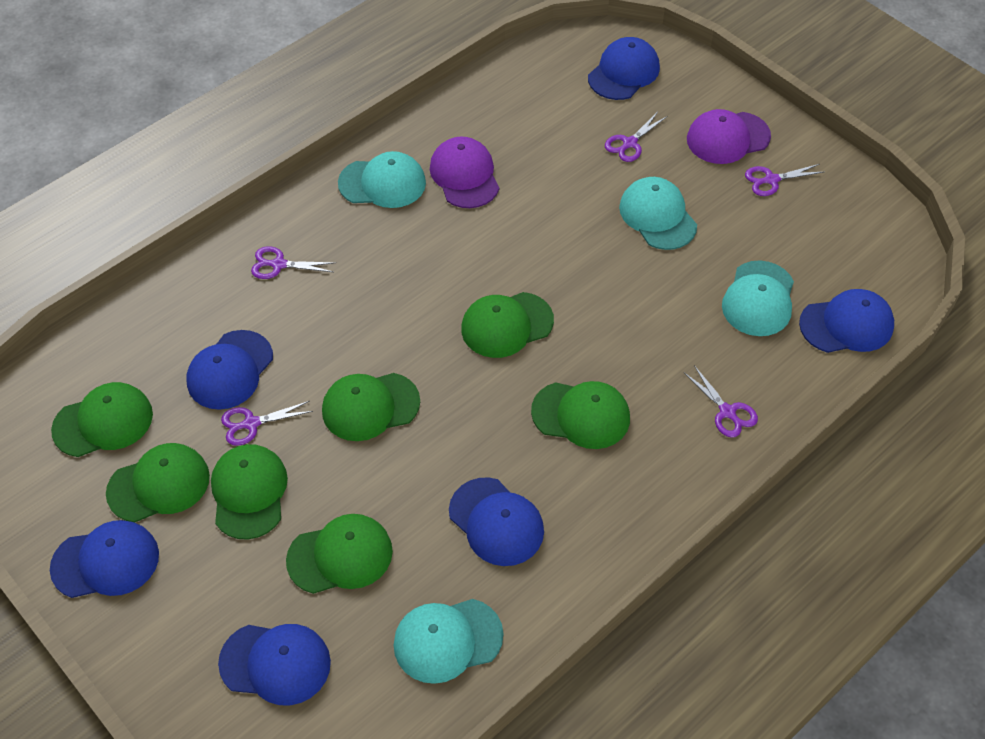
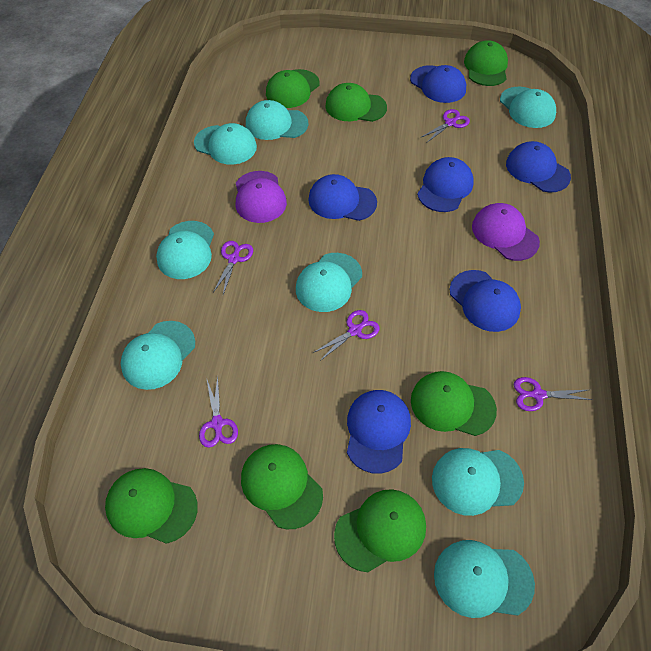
turquoise cap: 4 -> 8

